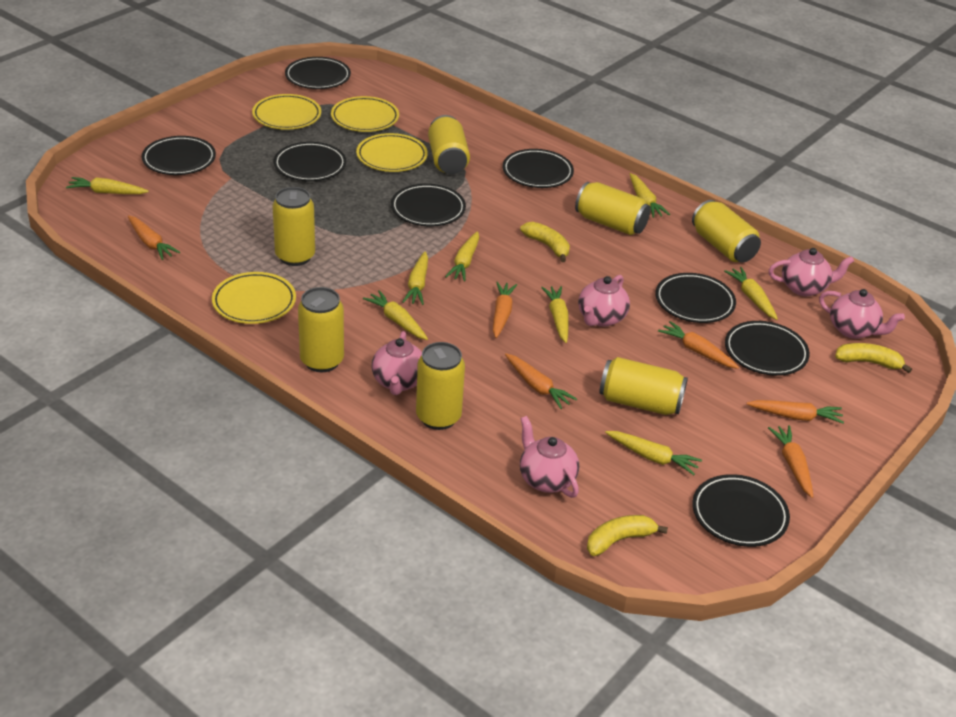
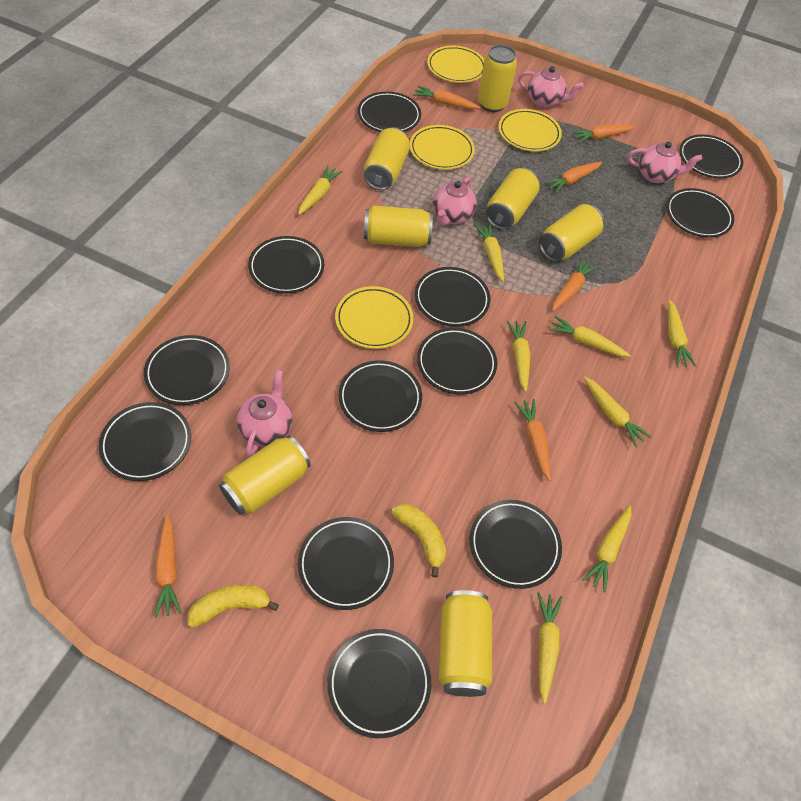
black plate: 8 -> 12
pink teapot: 5 -> 4
yellow banana: 3 -> 2

